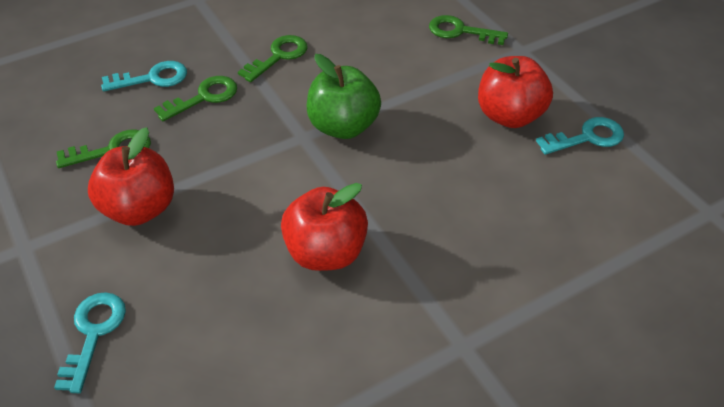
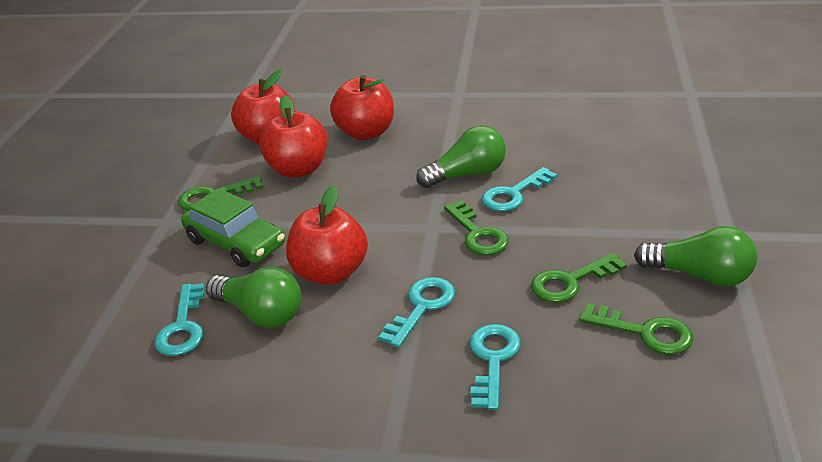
green apple: 1 -> 0
green car: 0 -> 1
green light bulb: 0 -> 3
red apple: 3 -> 4
turquoise key: 3 -> 4

